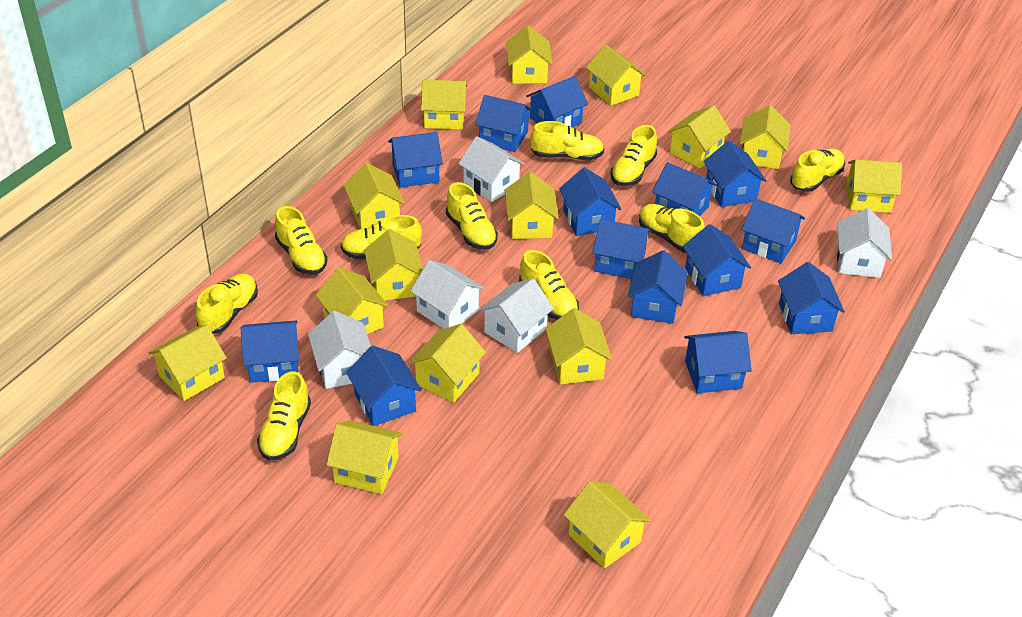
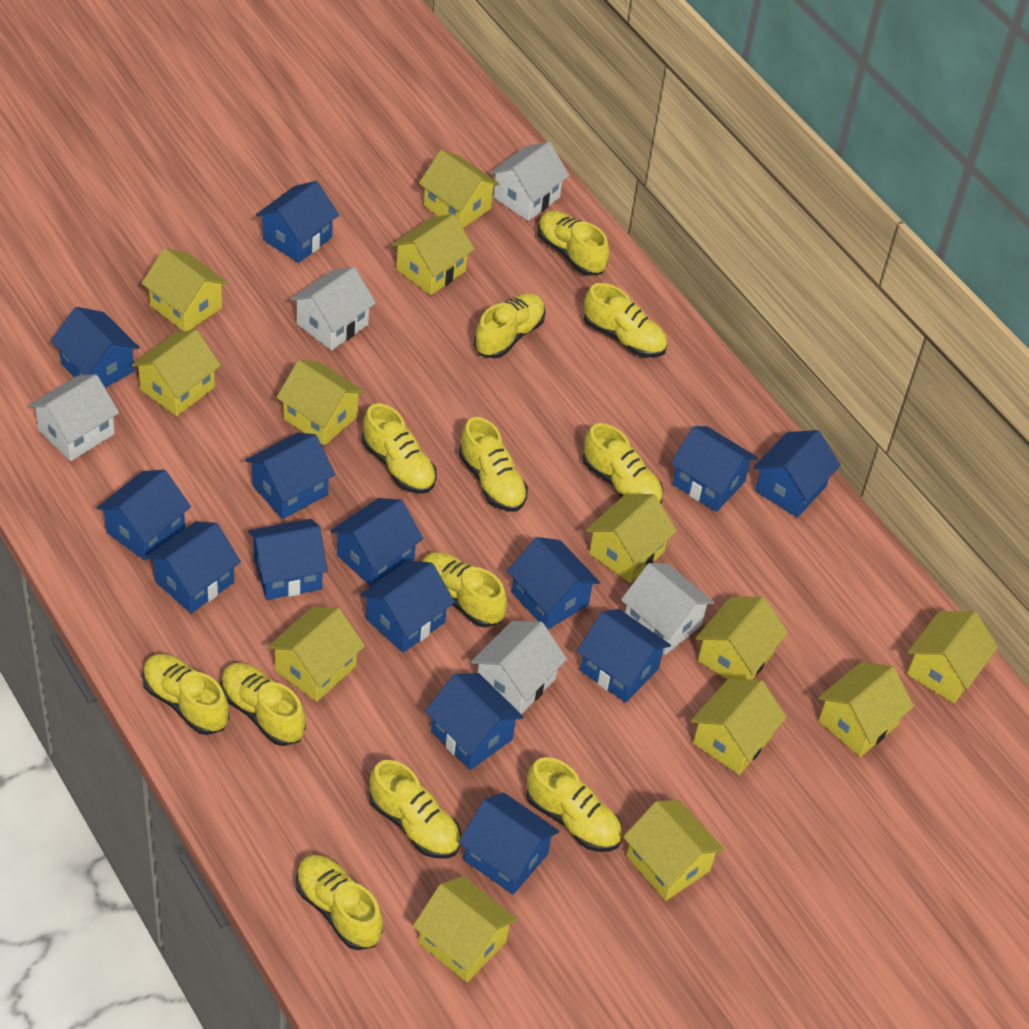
yellow house: 15 -> 13
yellow shoe: 10 -> 12

